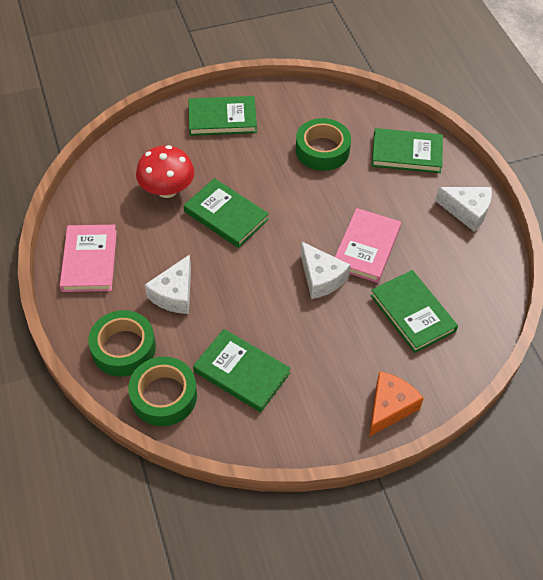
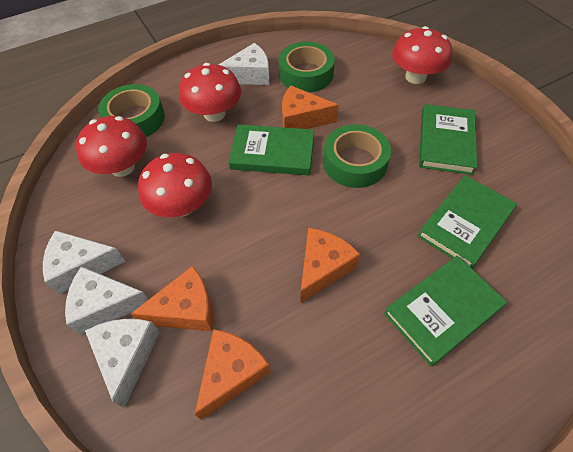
green book: 5 -> 4
orange cheese: 1 -> 4
pink book: 2 -> 0
red mushroom: 1 -> 4
white cheese: 3 -> 4

